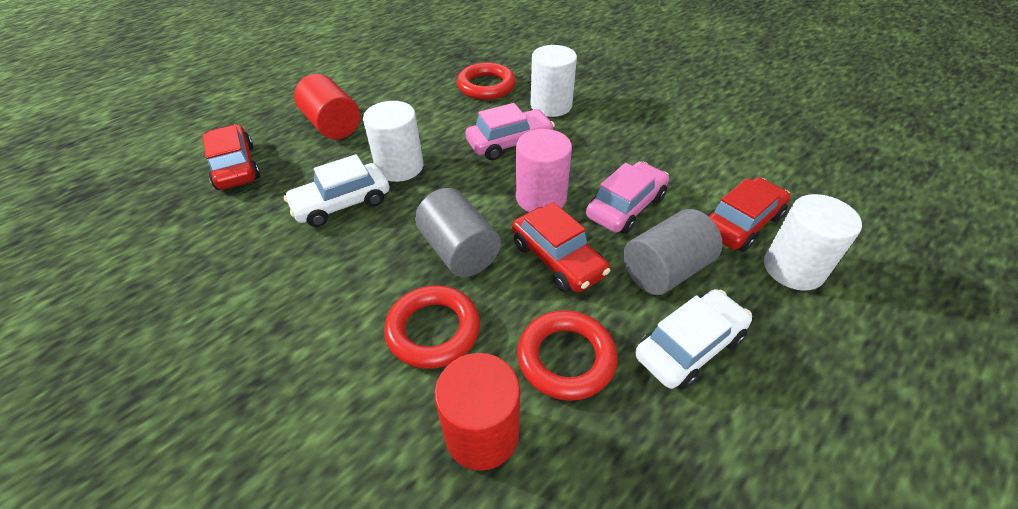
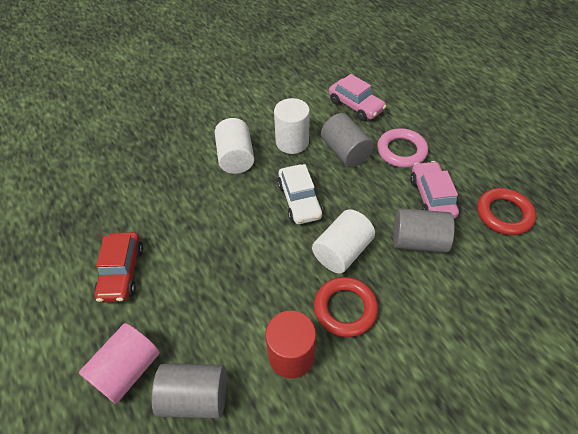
grey cylinder: 2 -> 3
pink ring: 0 -> 1
red car: 3 -> 1
red cylinder: 2 -> 1
red ring: 3 -> 2
white car: 2 -> 1

